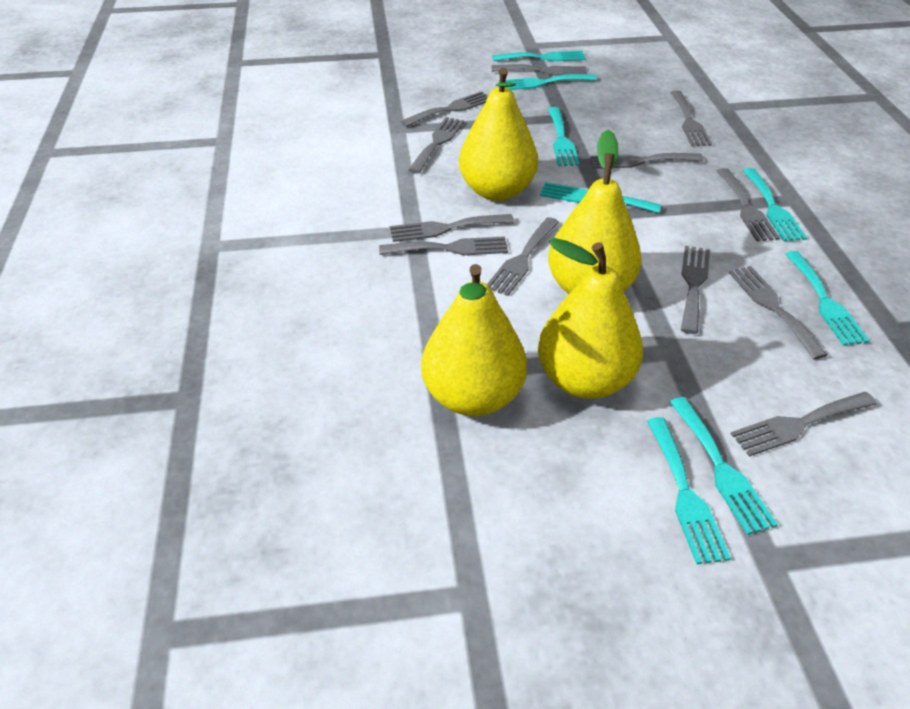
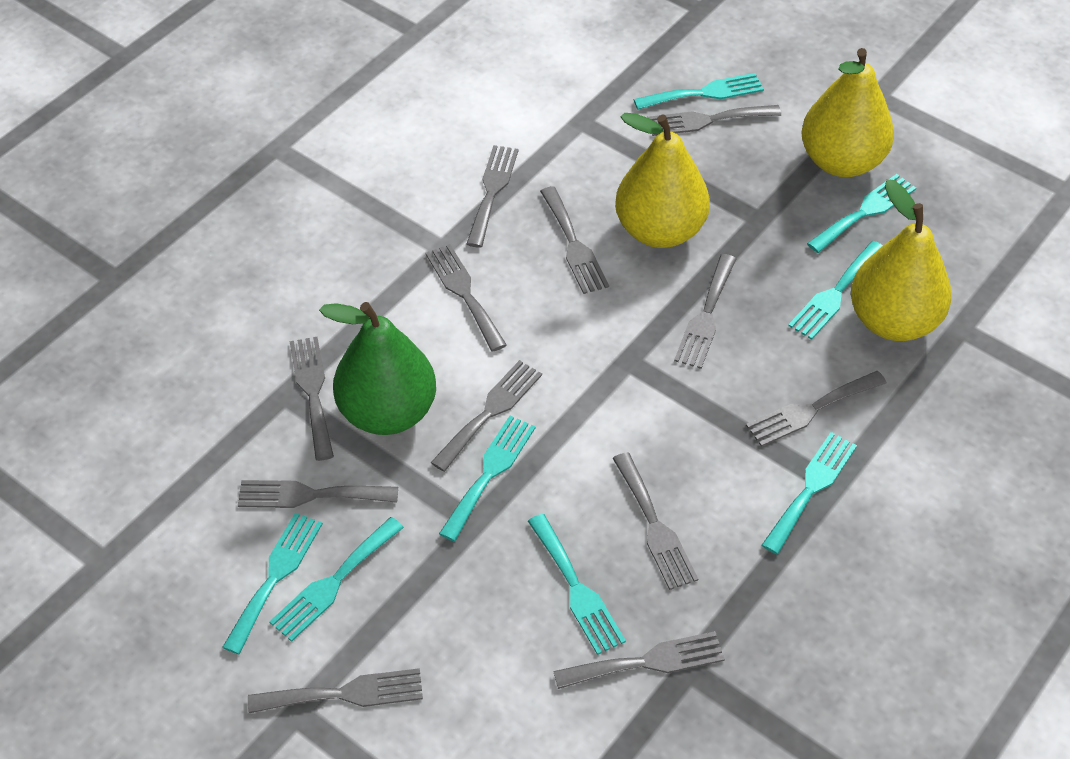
green pear: 0 -> 1
yellow pear: 4 -> 3

